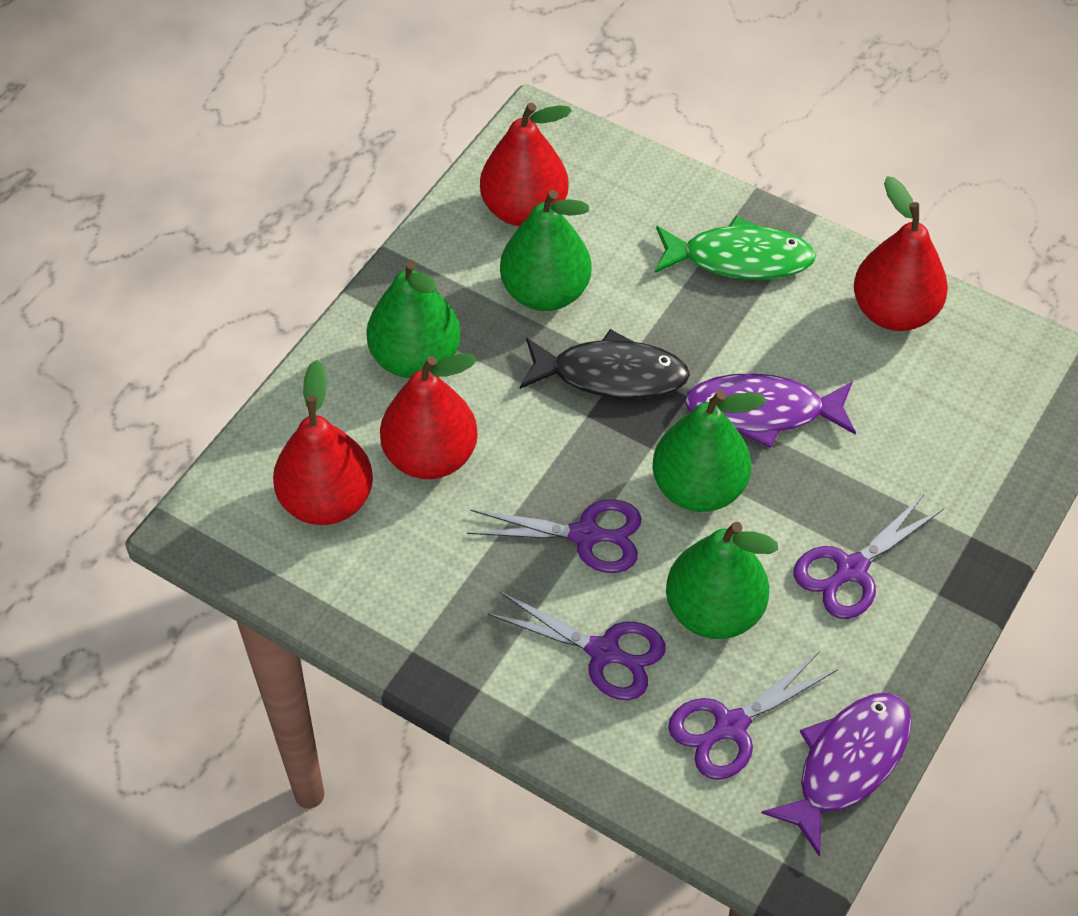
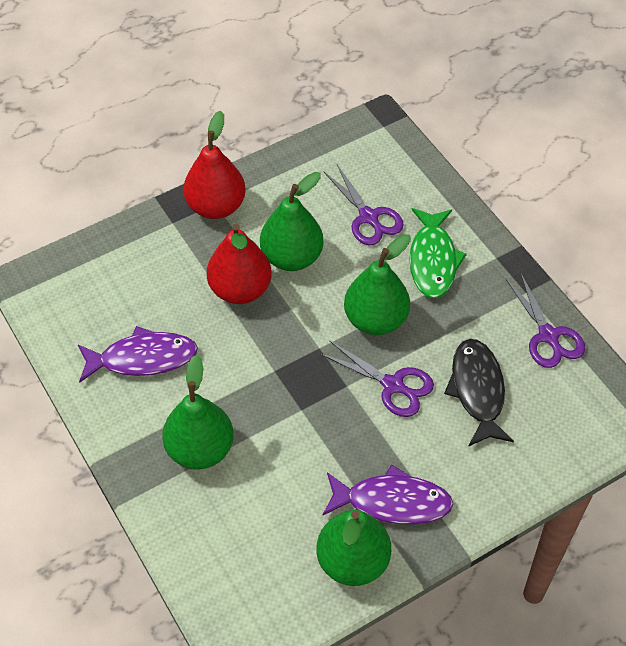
purple scissors: 4 -> 3
red pear: 4 -> 2

